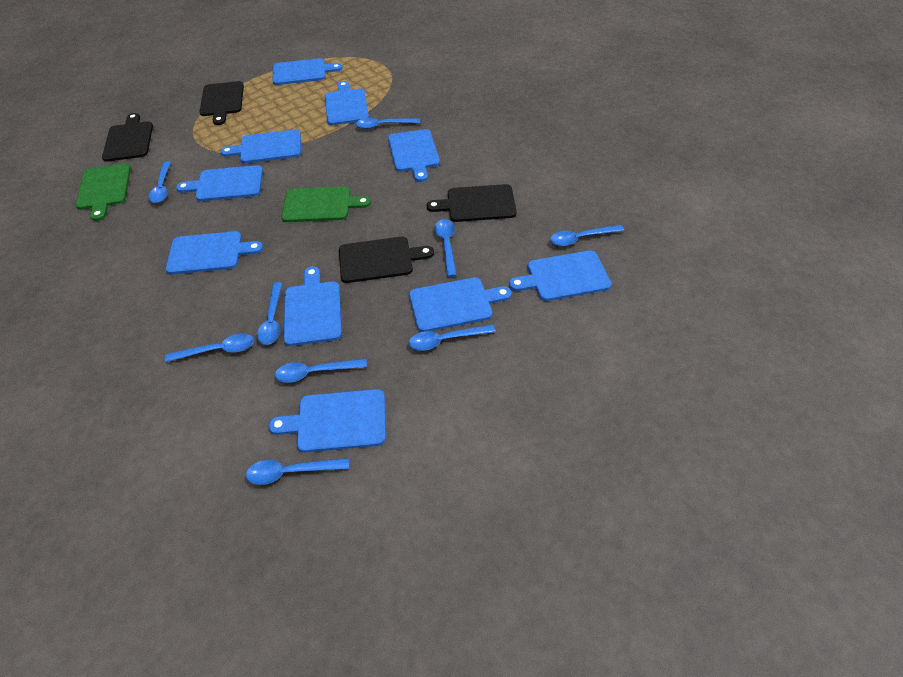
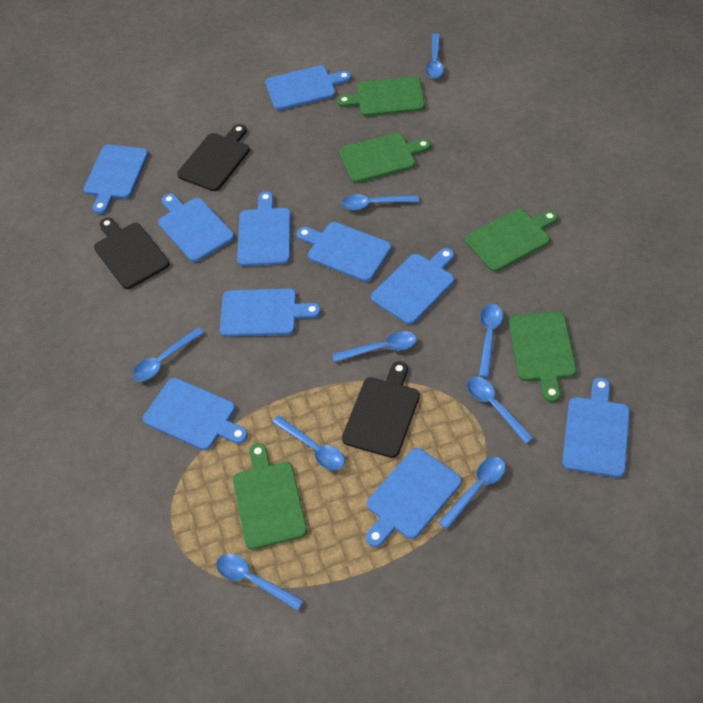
black cutting board: 4 -> 3
green cutting board: 2 -> 5

